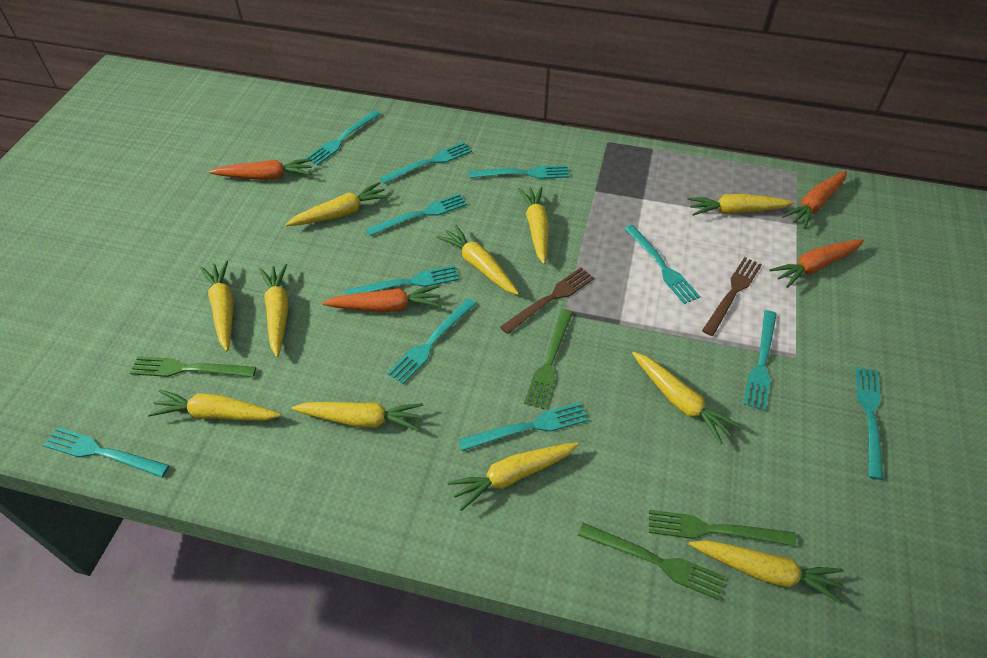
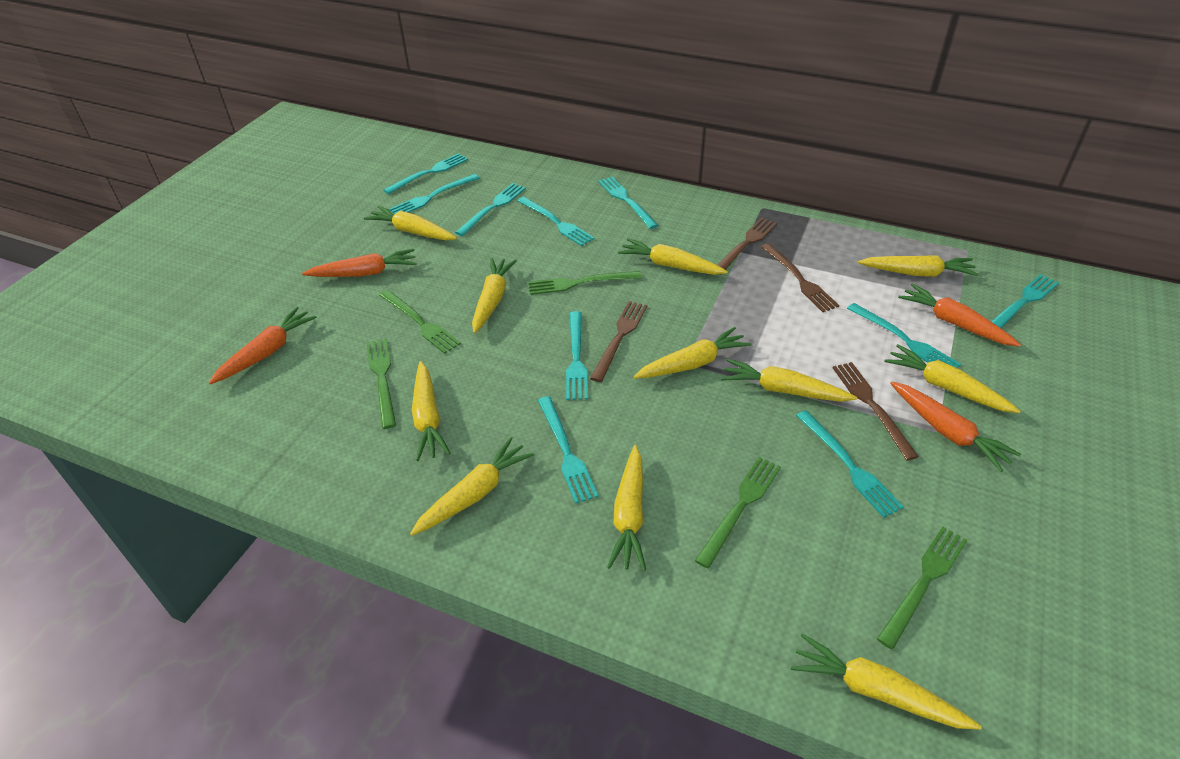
brown fork: 2 -> 4
green fork: 4 -> 5
turquoise fork: 11 -> 10

